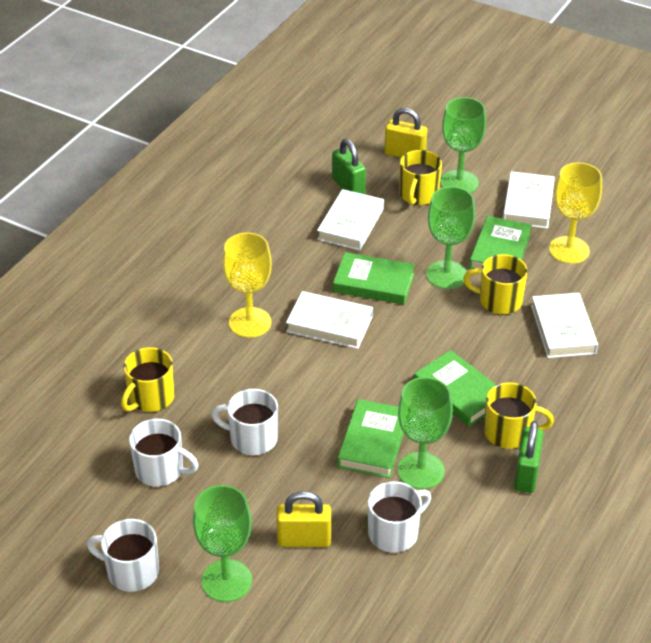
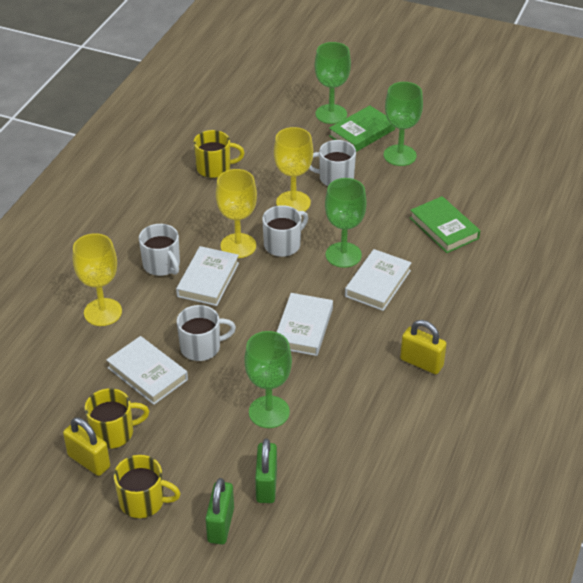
green book: 4 -> 2
yellow goblet: 2 -> 3
yellow mug: 4 -> 3

